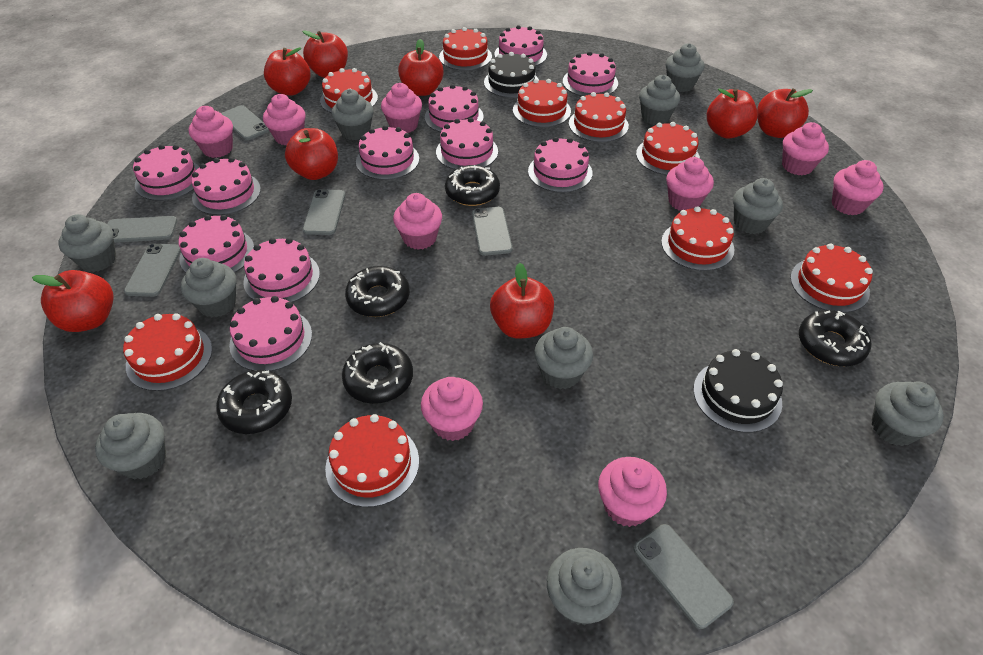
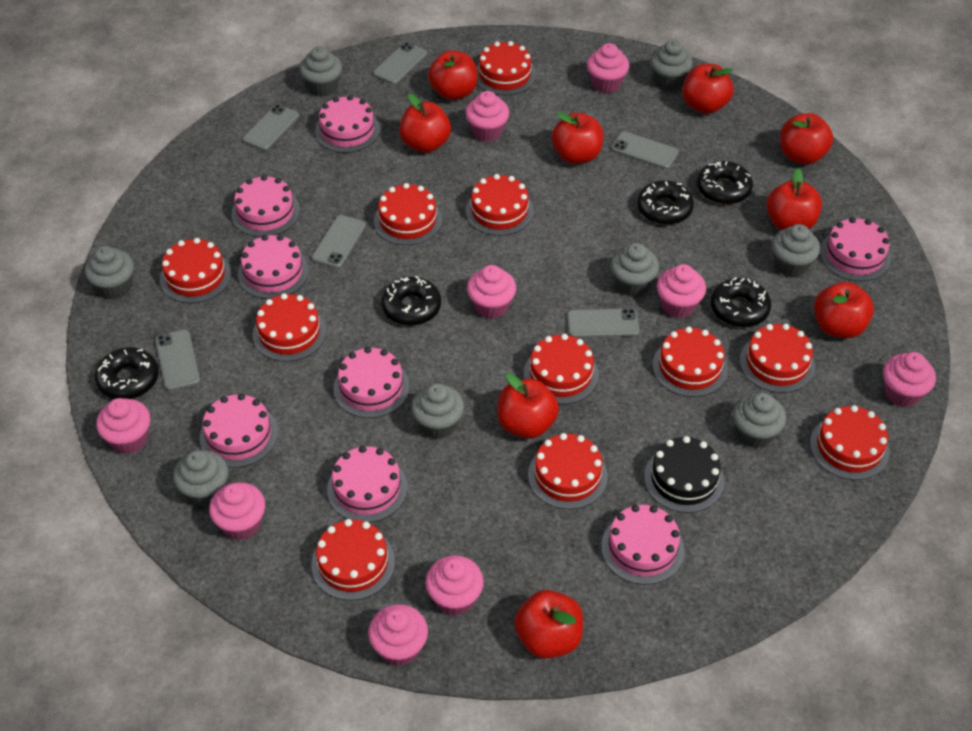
black cake: 2 -> 1
grey cupcake: 10 -> 8
pink cake: 11 -> 8
red apple: 8 -> 9
red cake: 9 -> 11

